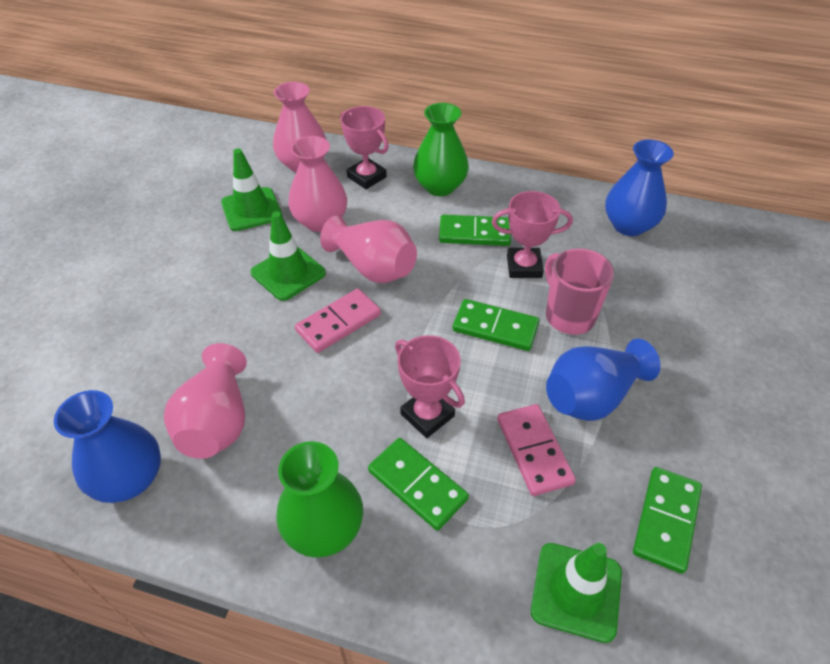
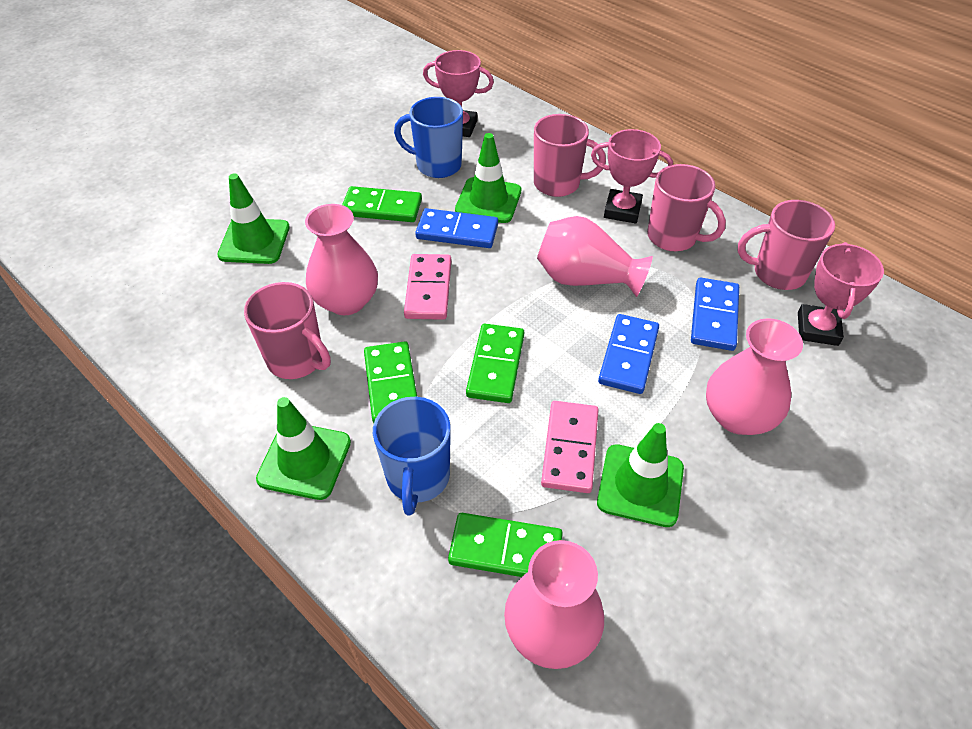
blue domino: 0 -> 3
blue mug: 0 -> 2
blue vase: 3 -> 0
green traffic cone: 3 -> 4
green vase: 2 -> 0
pink mug: 1 -> 4

